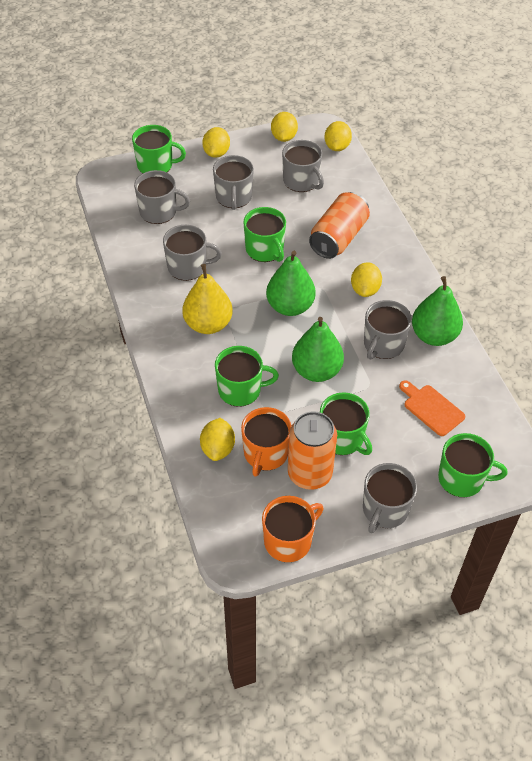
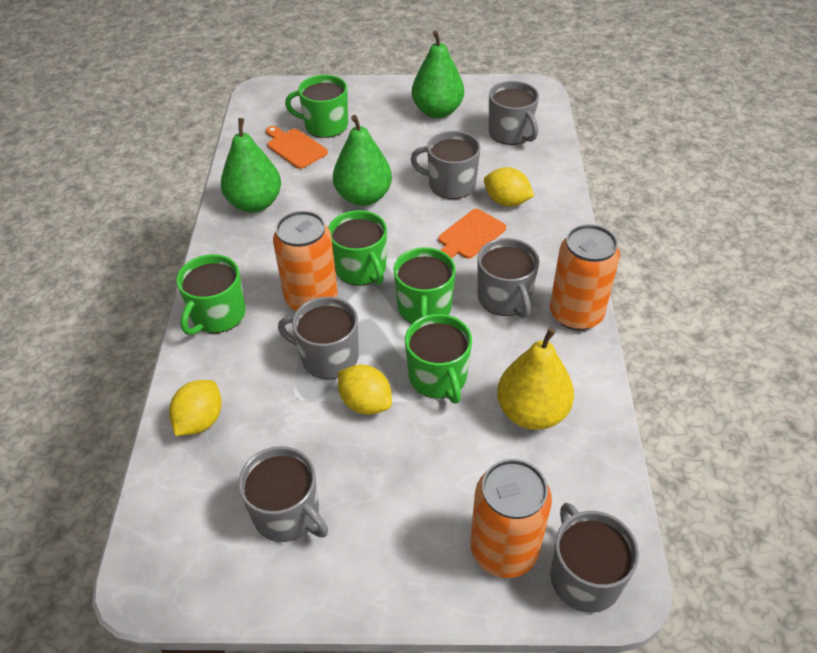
orange can: 2 -> 3
orange cutting board: 1 -> 2
orange mug: 2 -> 0
yellow lemon: 5 -> 3

